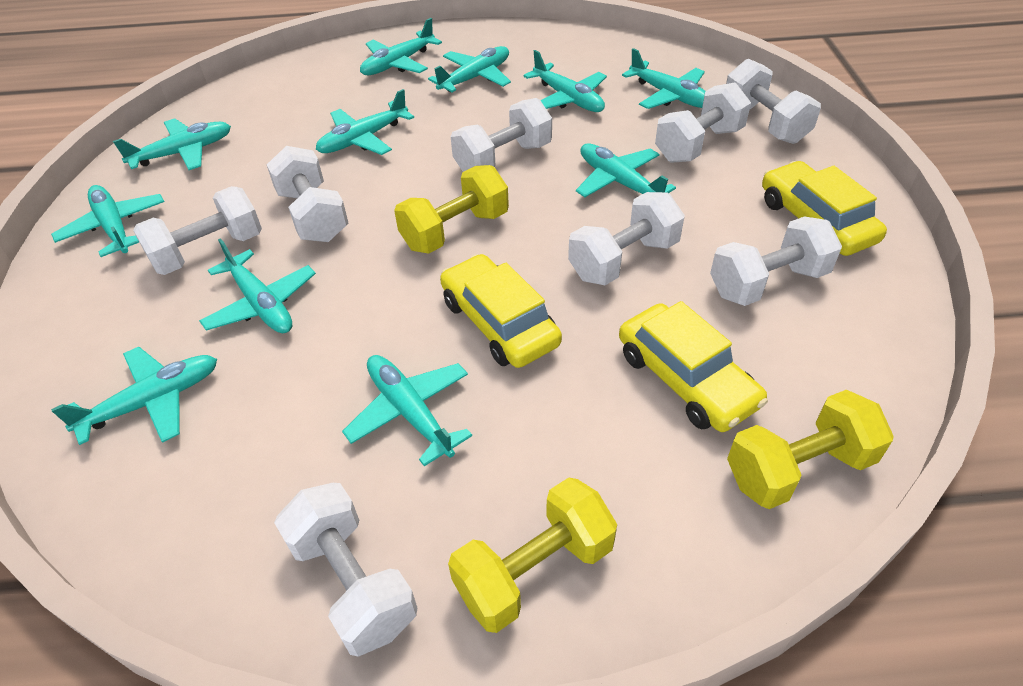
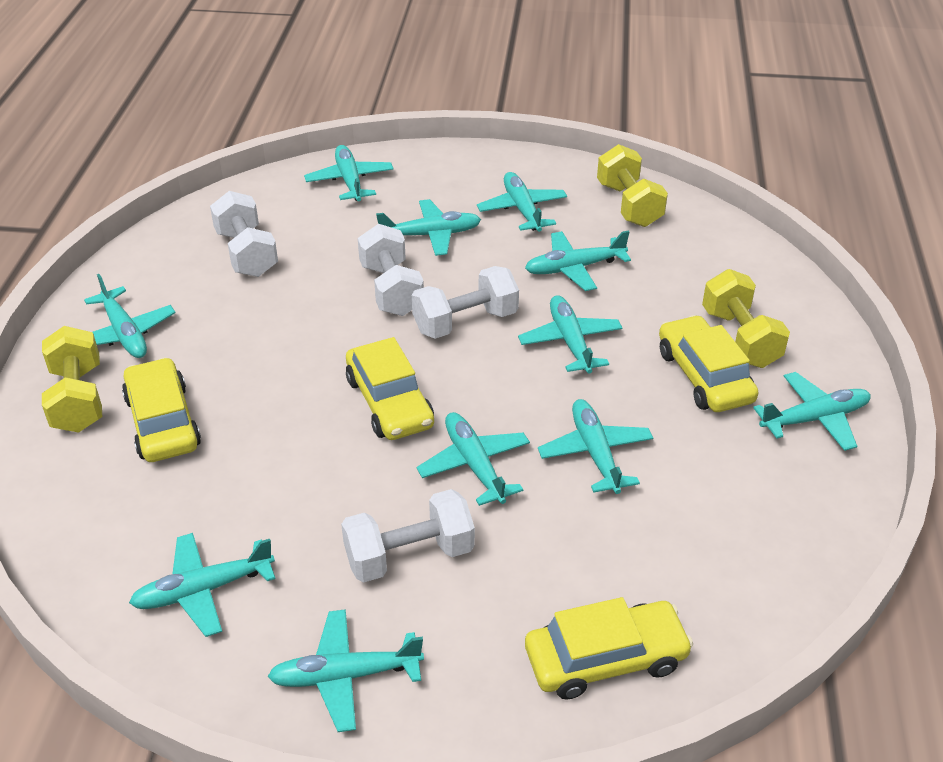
white dumbbell: 8 -> 4
yellow car: 3 -> 4

